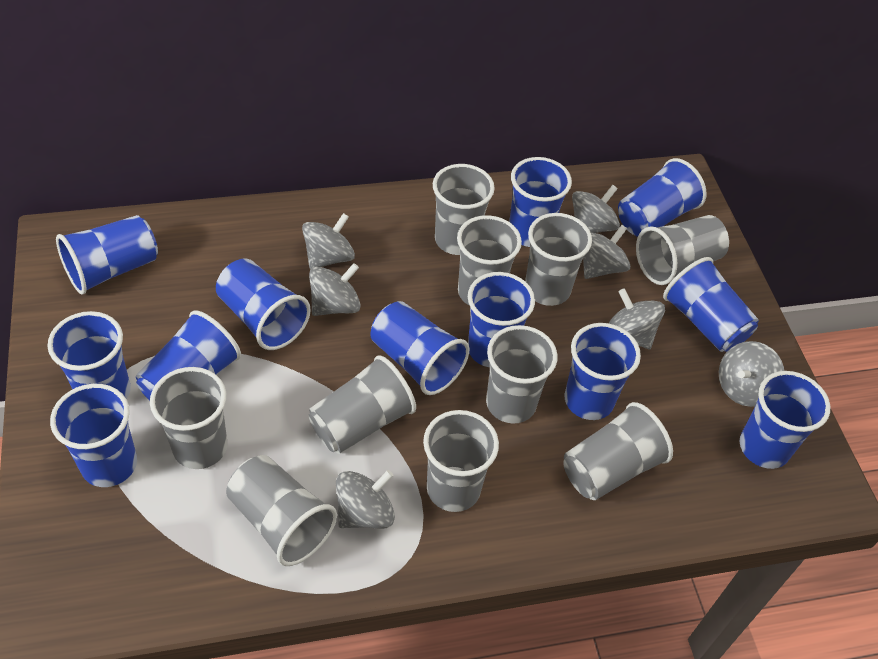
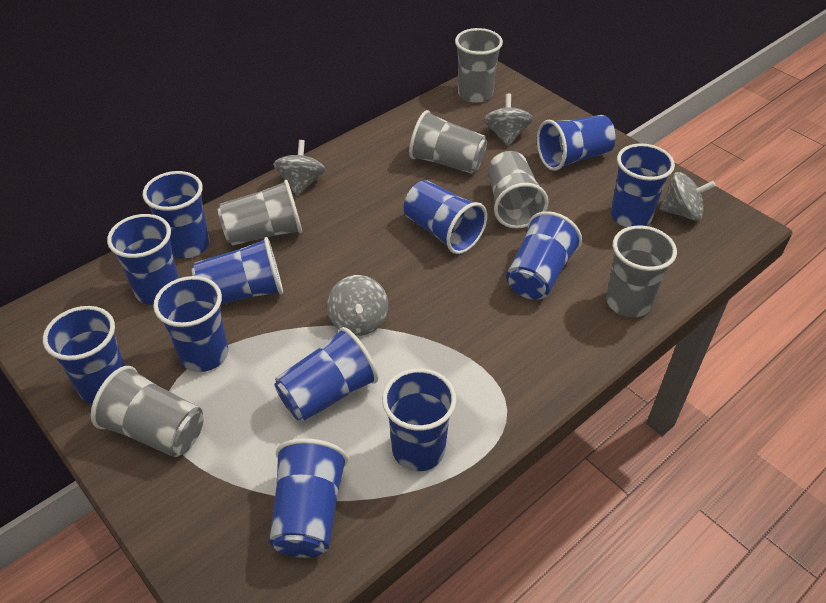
grey cup: 10 -> 6
grey spinning top: 7 -> 4

